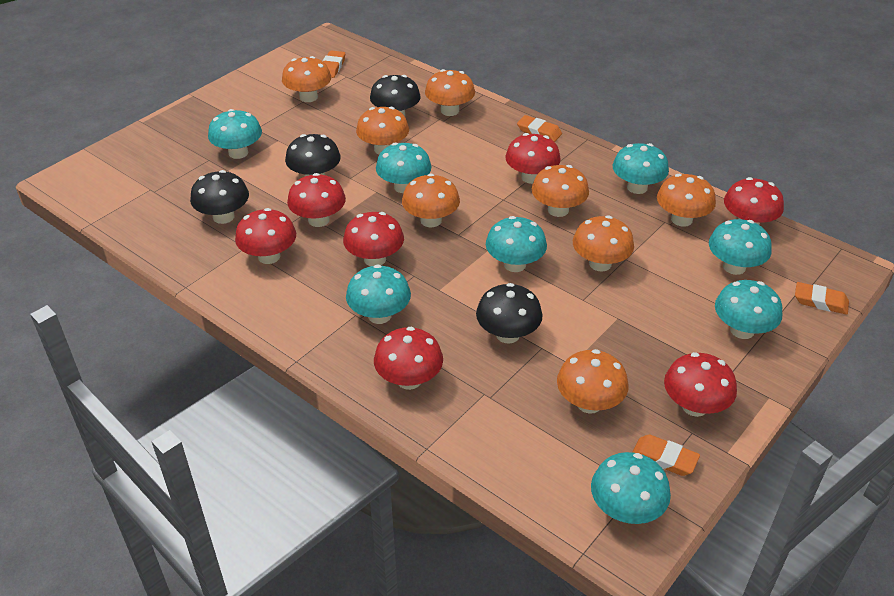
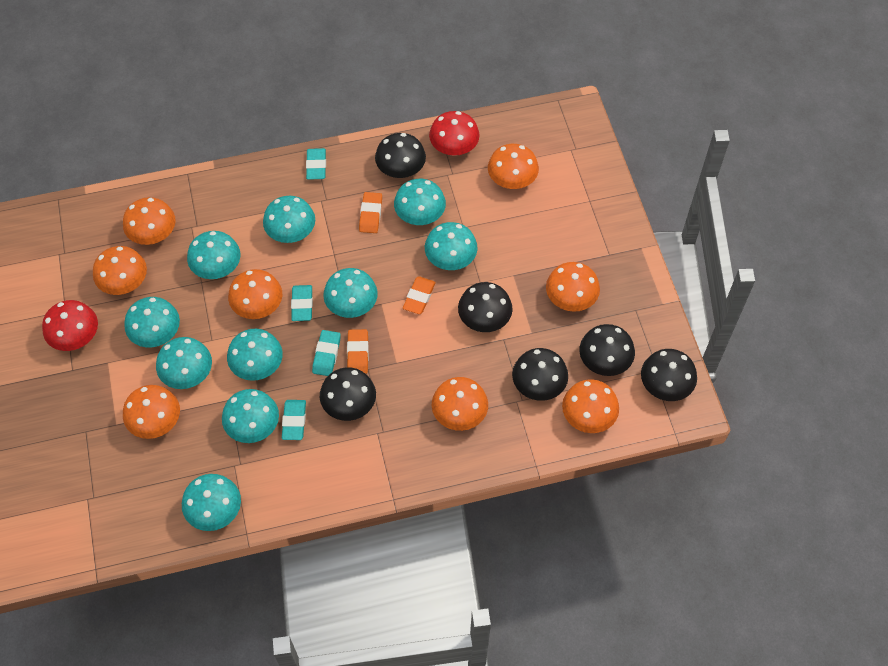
black mushroom: 4 -> 6
orange eraser: 4 -> 3
red mushroom: 7 -> 2
turquoise eraser: 0 -> 4
turquoise mushroom: 8 -> 10

